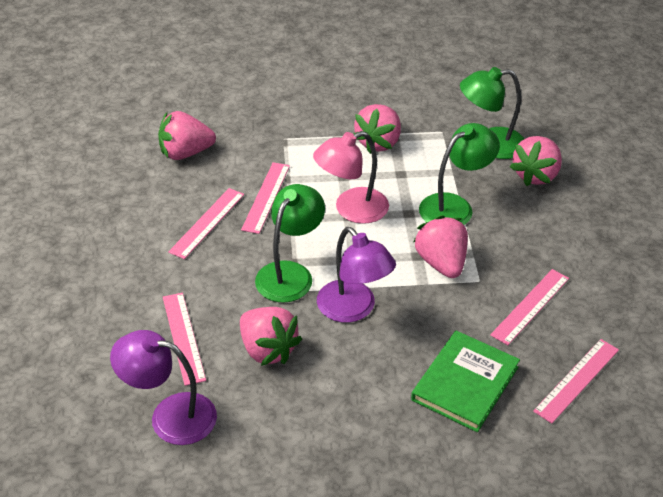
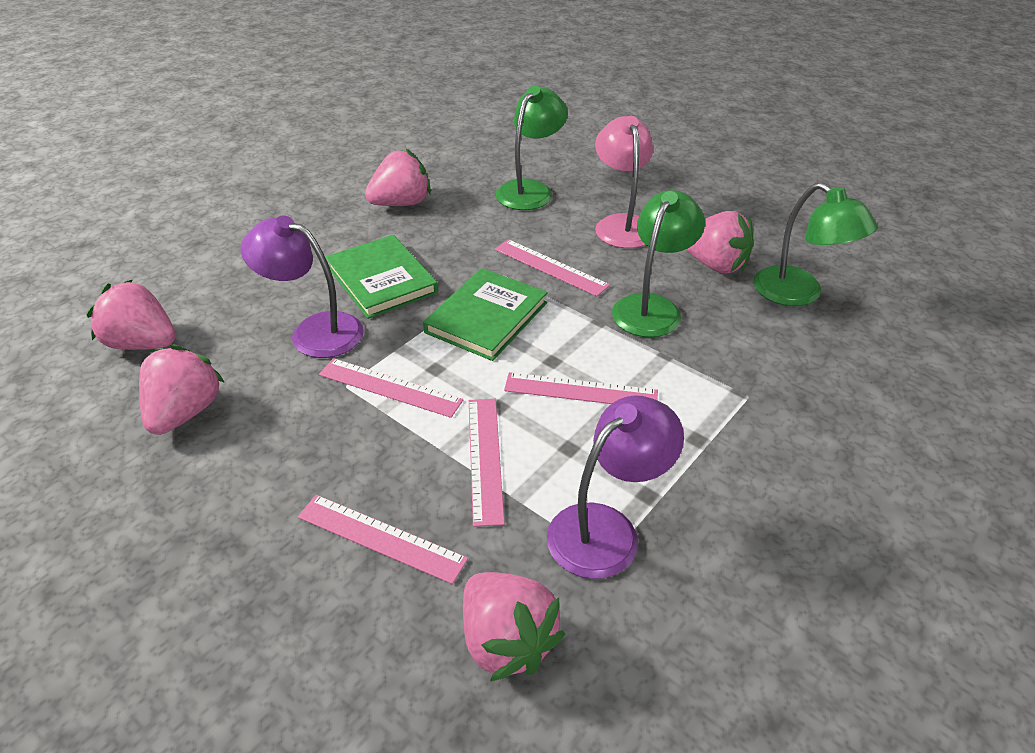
green book: 1 -> 2

